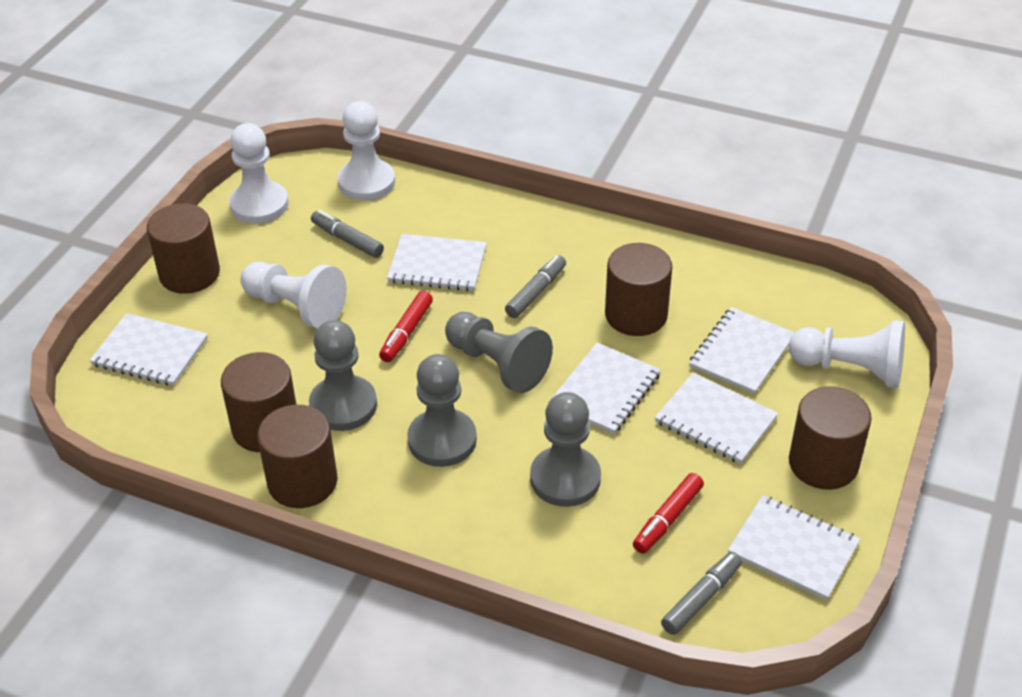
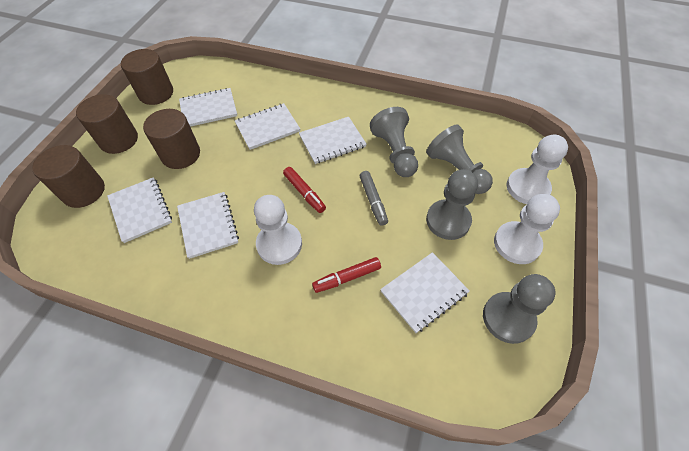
brown cylinder: 5 -> 4
grey marker: 3 -> 1
white pawn: 4 -> 3

